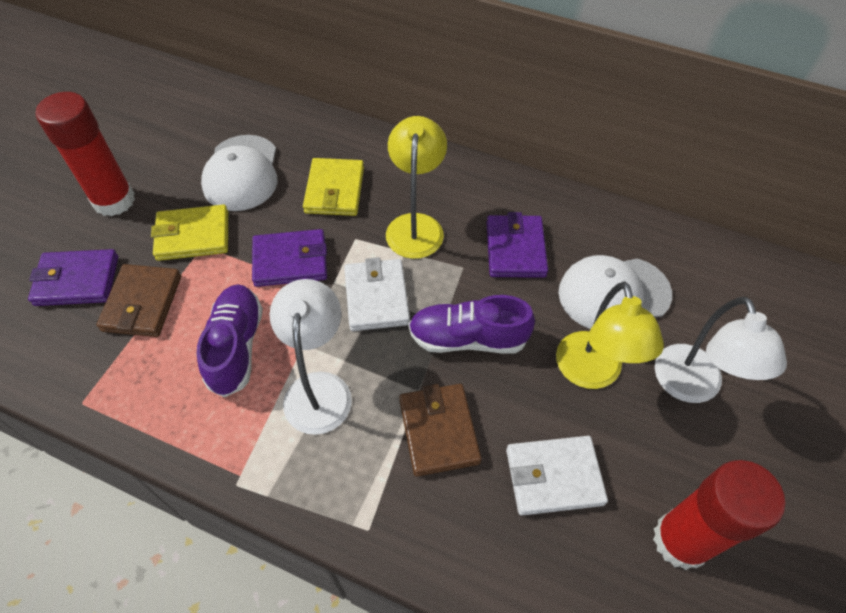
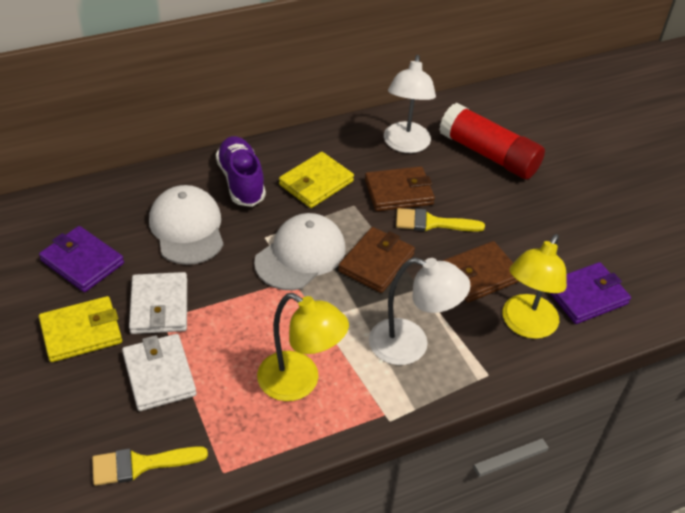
brown wallet: 2 -> 3
purple shoe: 2 -> 1
purple wallet: 3 -> 2
red glue stick: 2 -> 1
yellow brush: 0 -> 2

